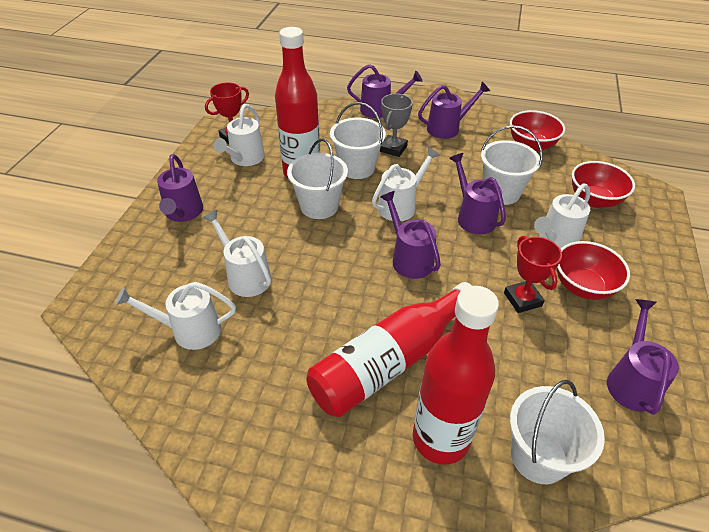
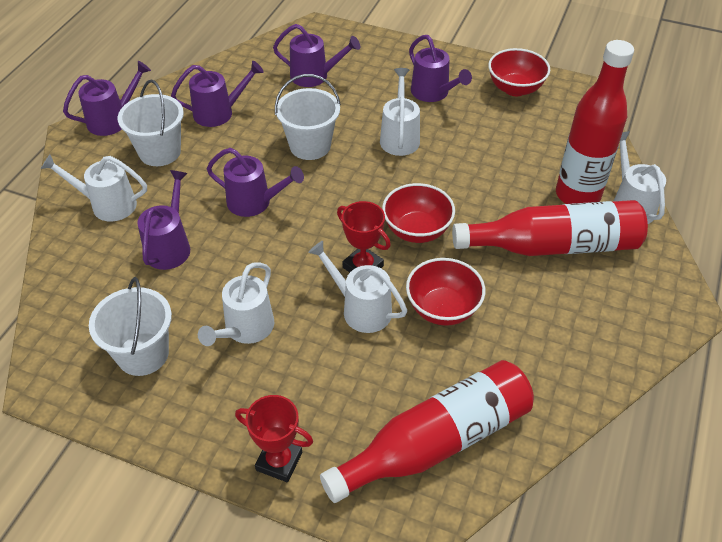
grey trophy: 1 -> 0
white bucket: 4 -> 3

